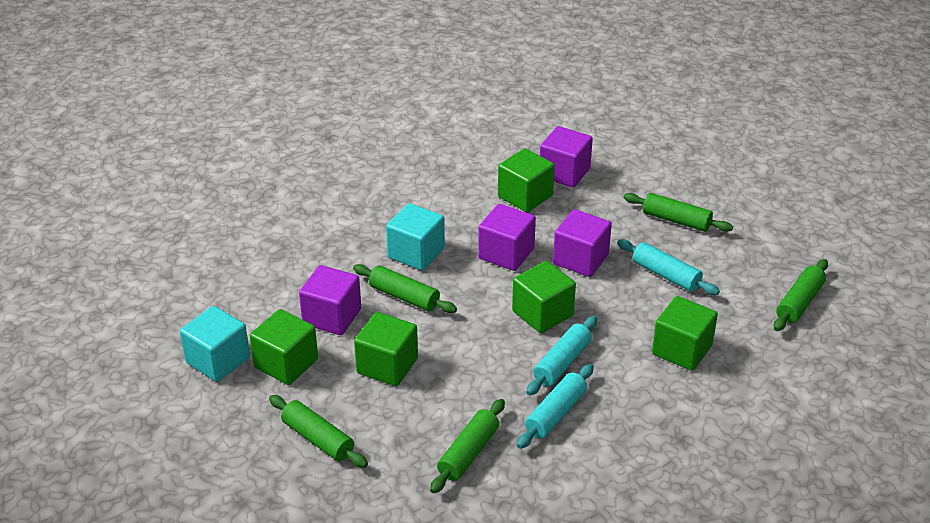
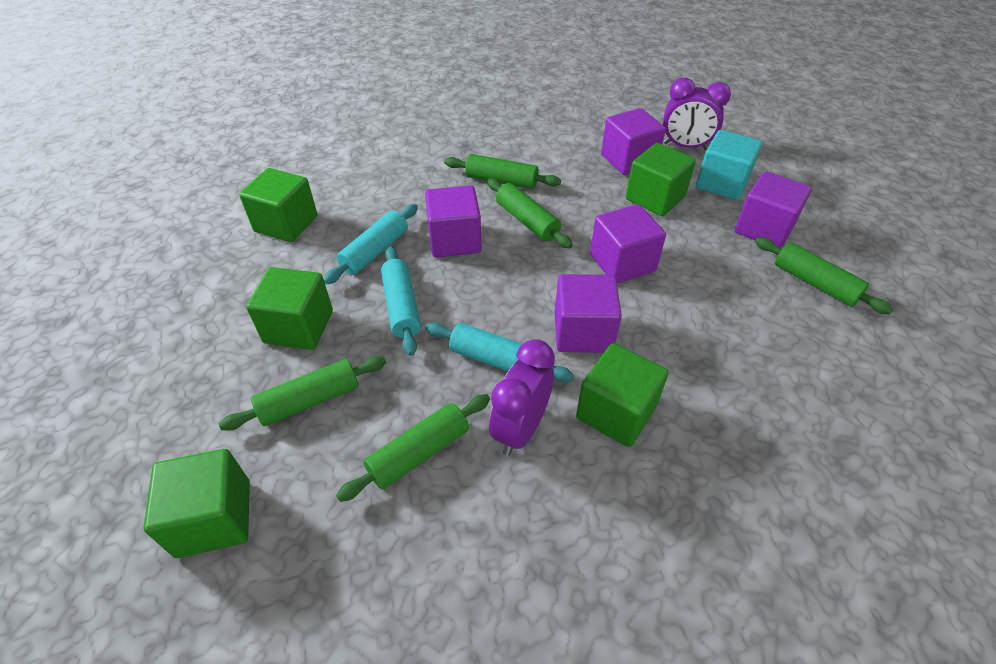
purple clock: 0 -> 2
purple cube: 4 -> 5
turquoise cube: 2 -> 1

